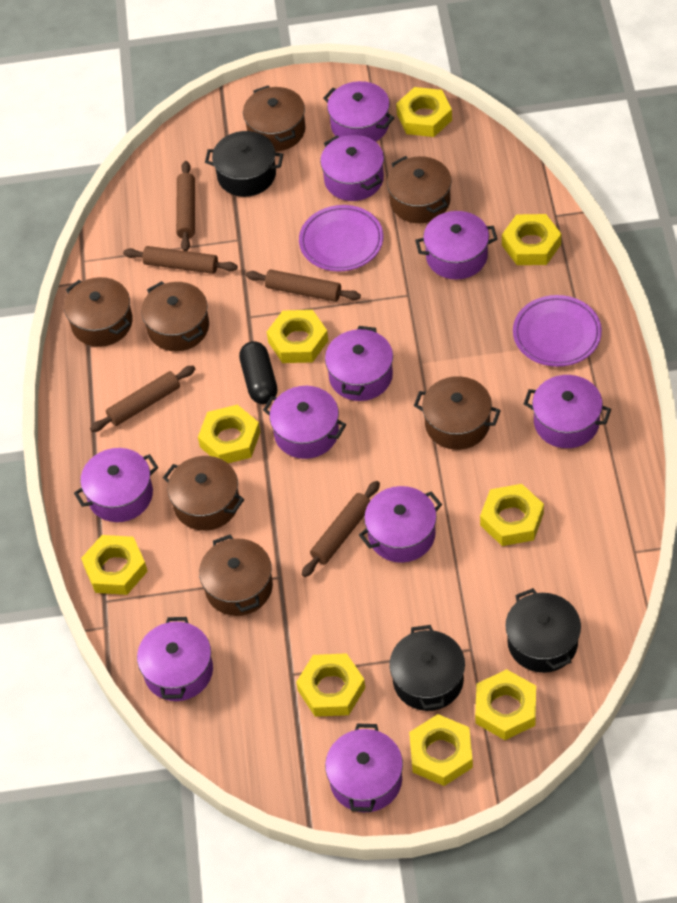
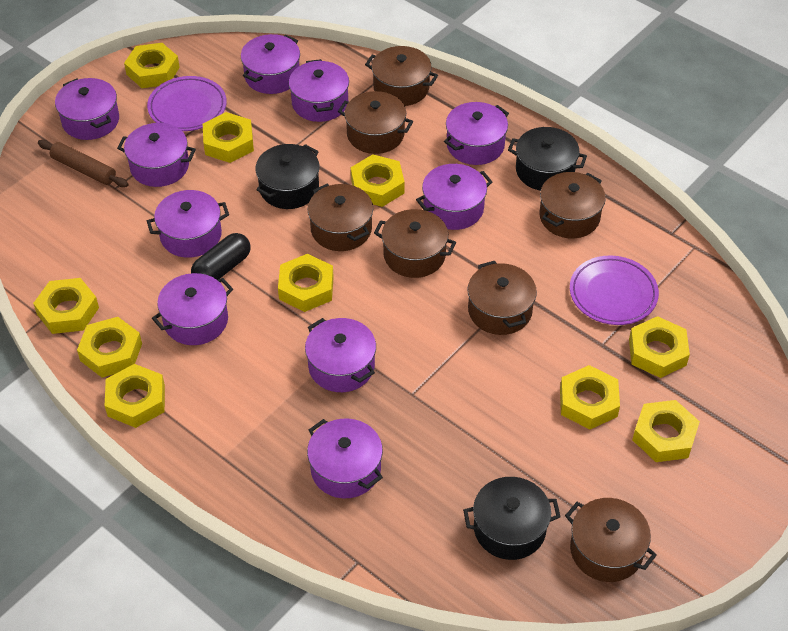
brown rolling pin: 5 -> 1
yellow nut: 9 -> 10

